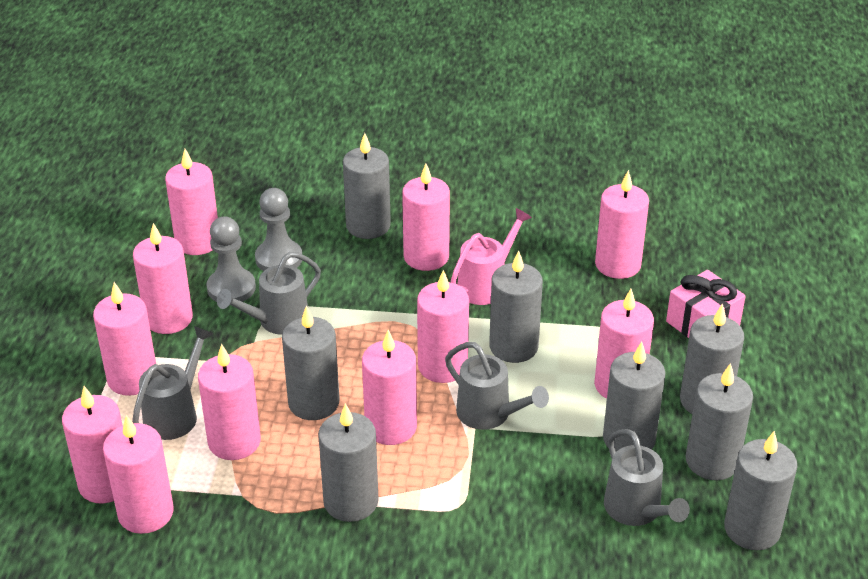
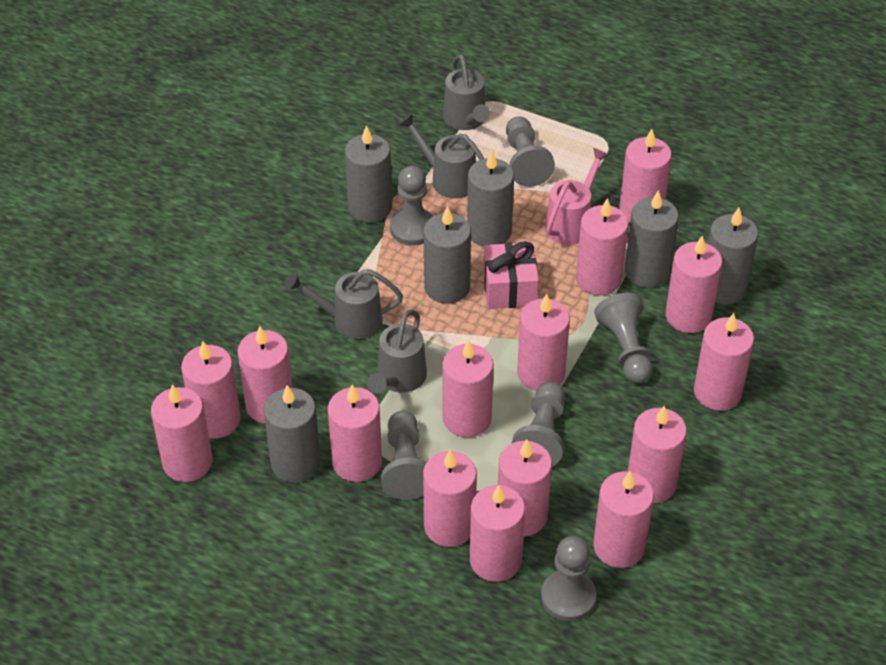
grey candle: 8 -> 6
grey pawn: 2 -> 6
pink candle: 11 -> 15

